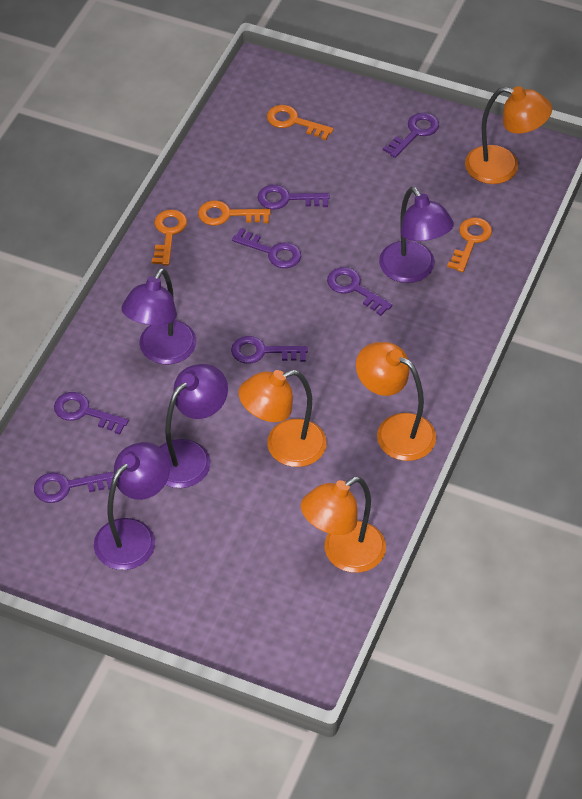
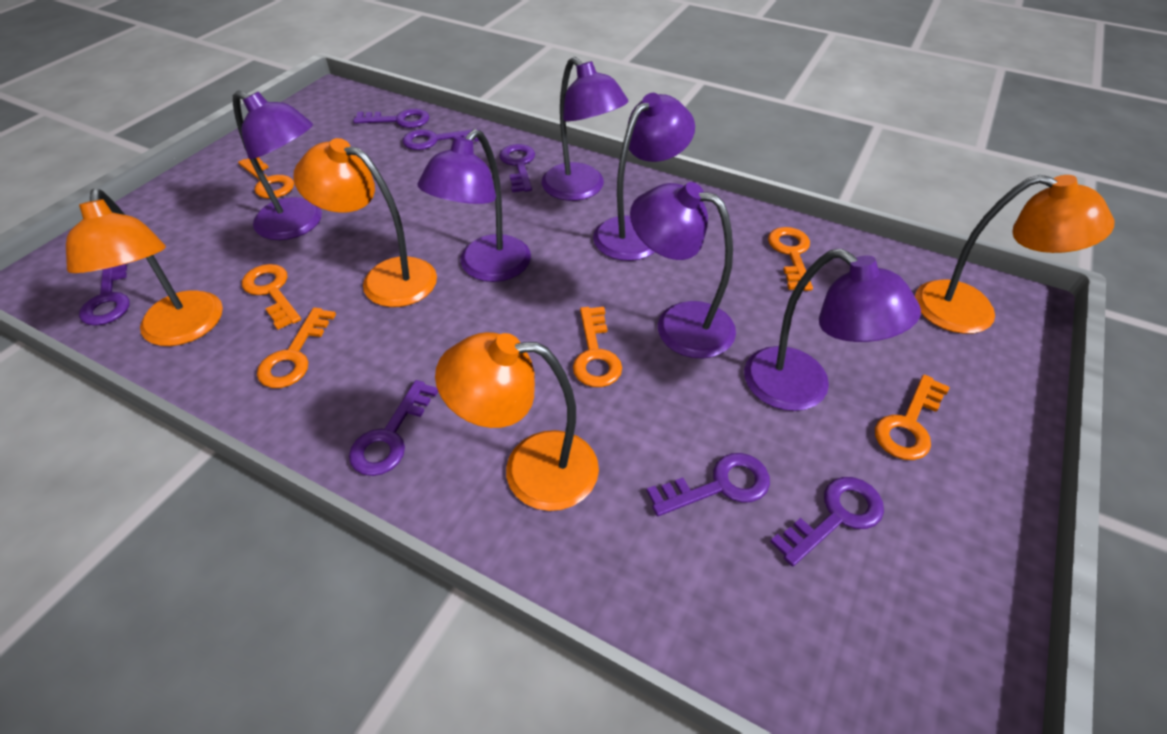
orange key: 4 -> 6
purple lamp: 4 -> 6

